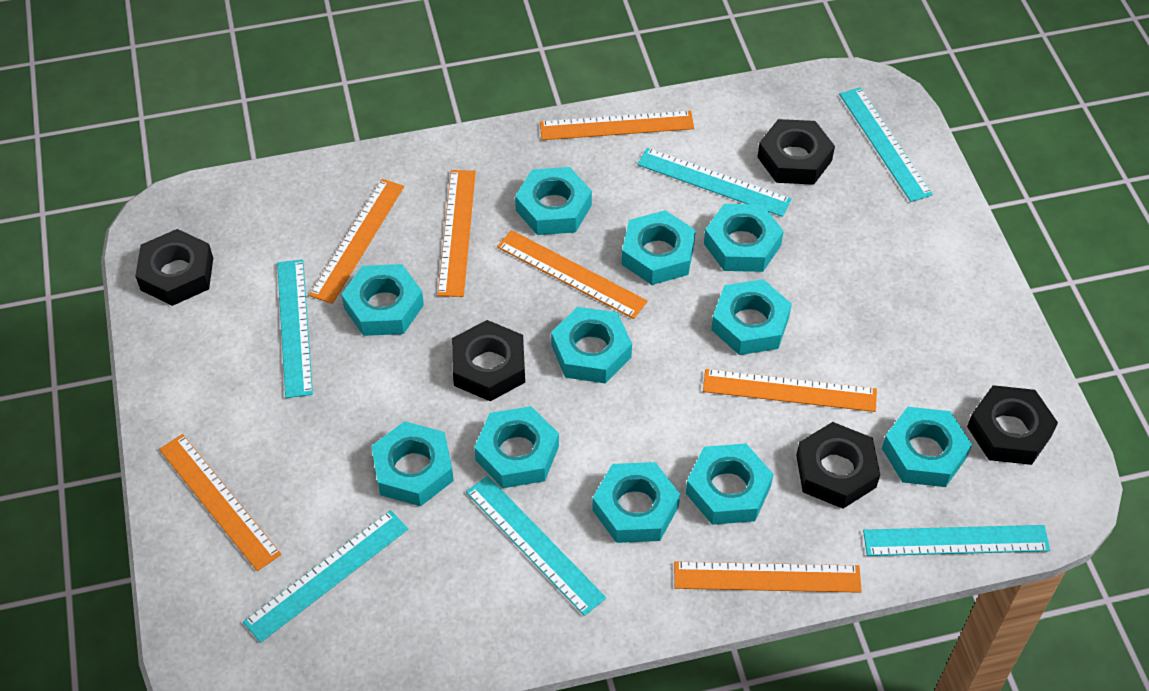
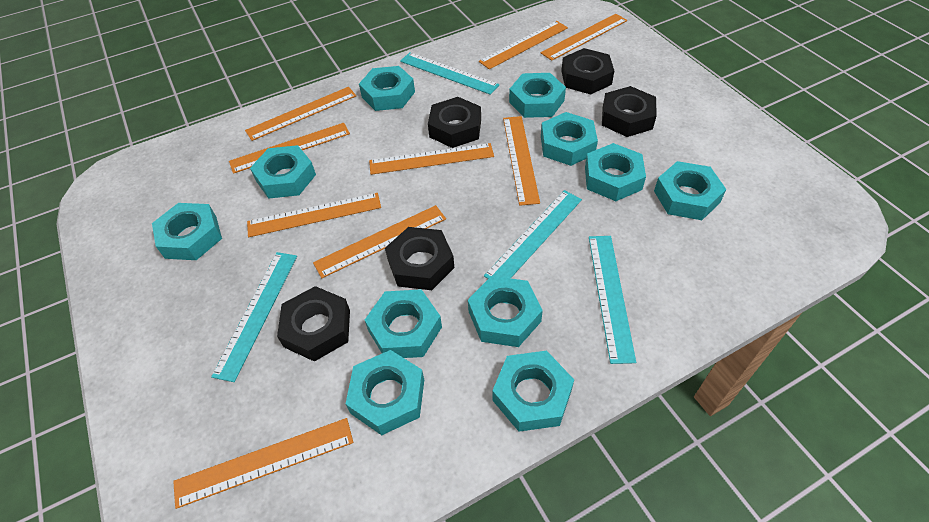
orange ruler: 7 -> 9
turquoise ruler: 6 -> 4

